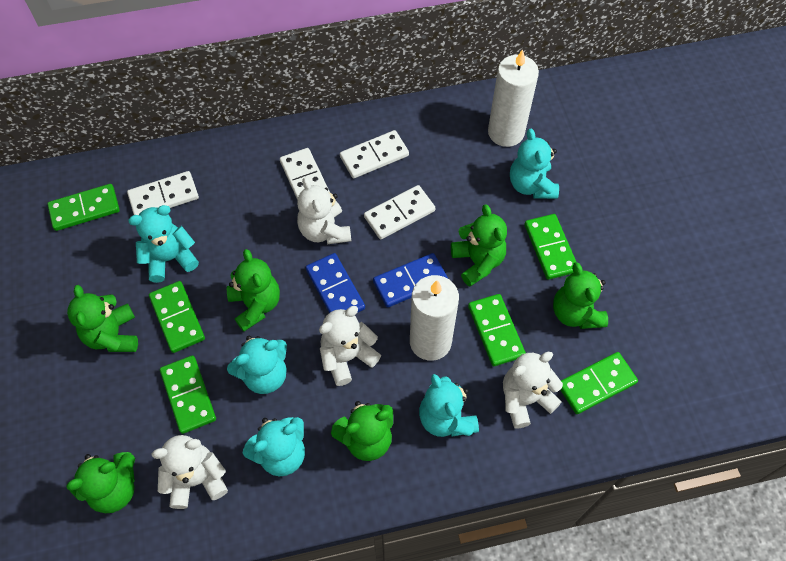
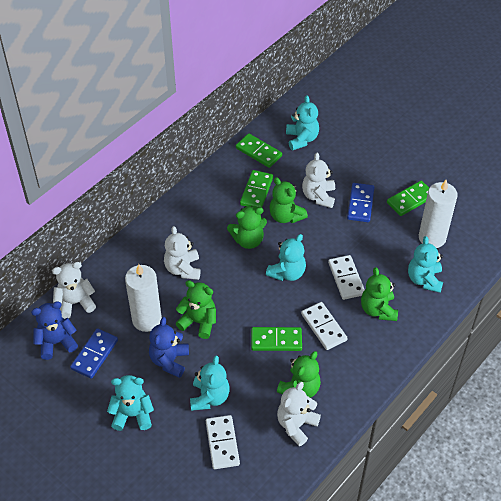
blue teddy bear: 0 -> 2
green domino: 6 -> 4
green teddy bear: 6 -> 5
white domino: 4 -> 3

